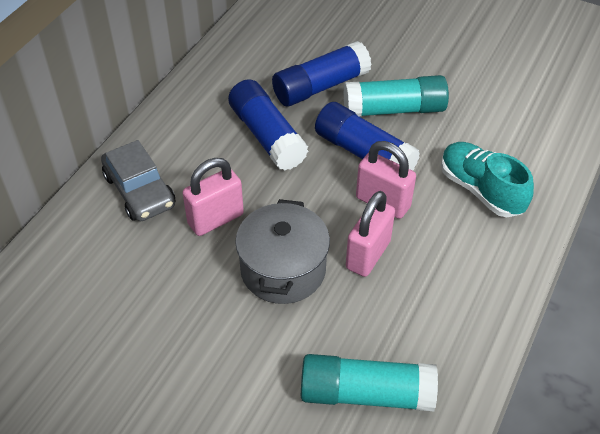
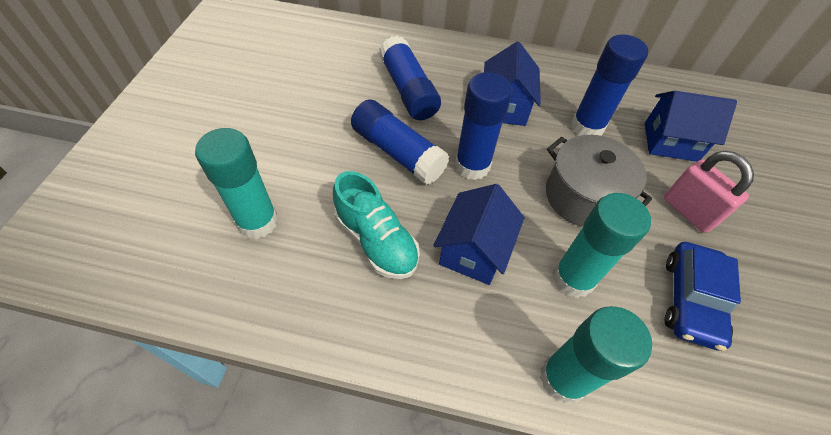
blue car: 0 -> 1
blue glue stick: 3 -> 4
blue house: 0 -> 3
grey car: 1 -> 0
pink padlock: 3 -> 1
turquoise glue stick: 2 -> 3

